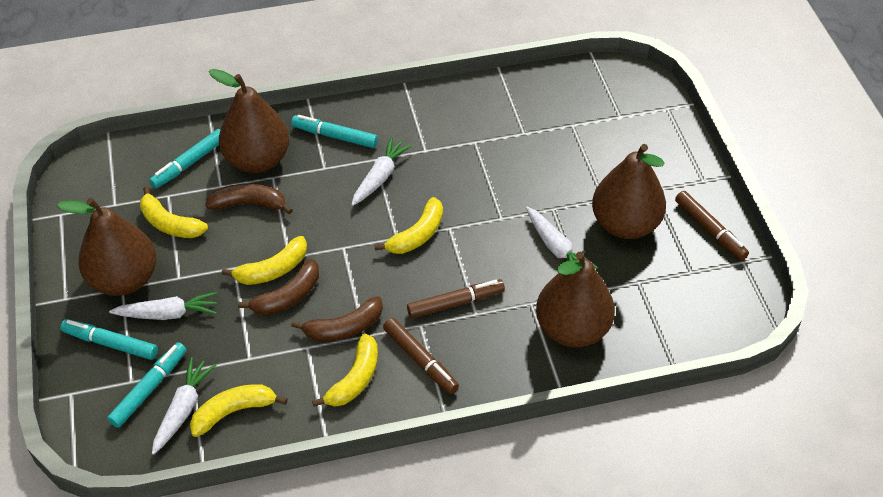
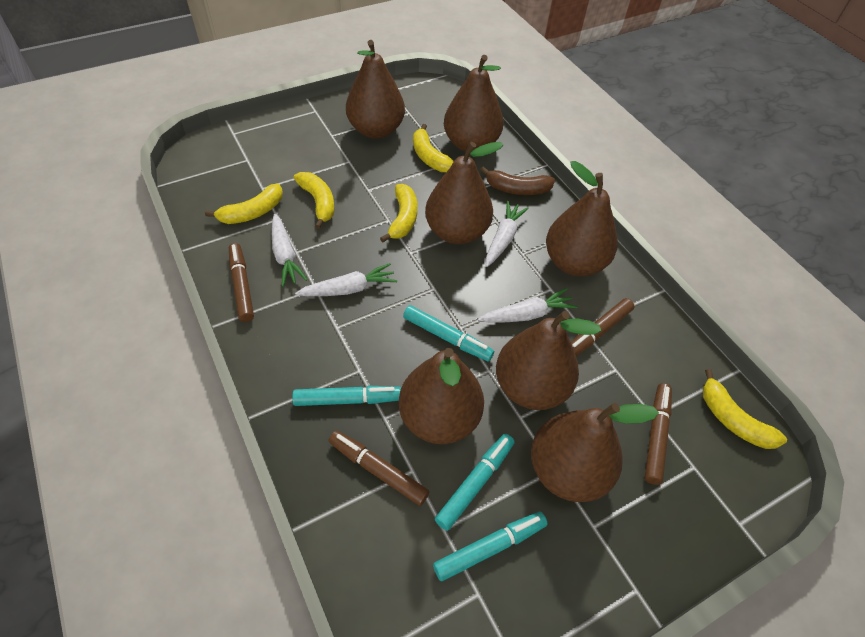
brown banana: 3 -> 1
brown marker: 3 -> 4
brown pear: 4 -> 7

